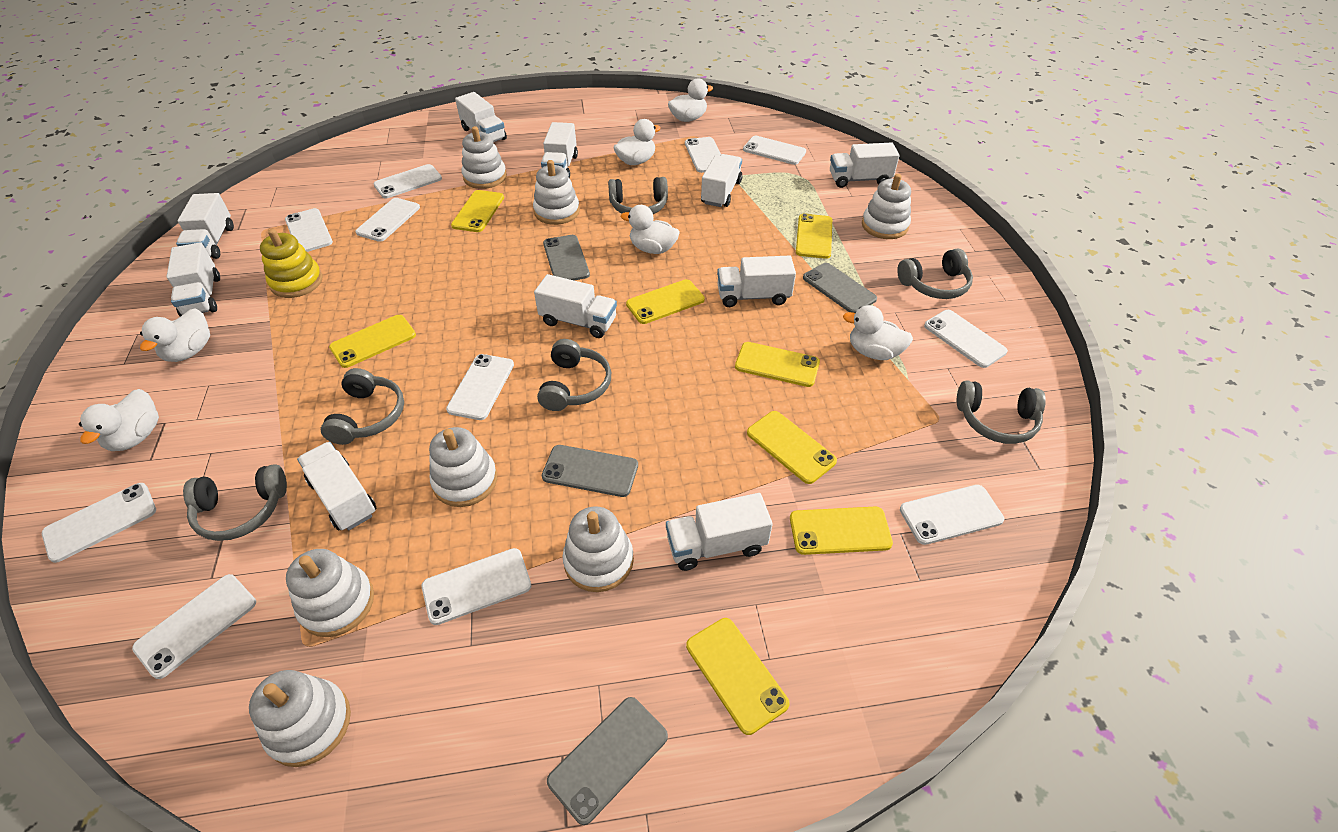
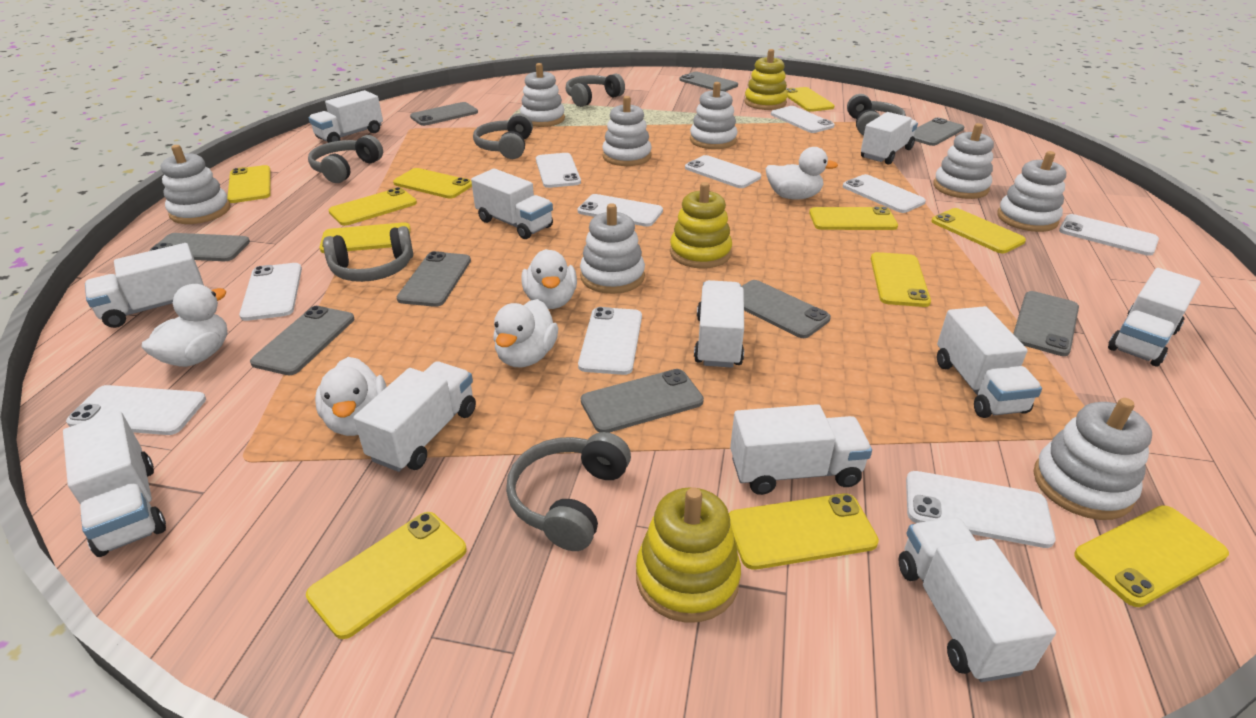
grey phone: 4 -> 9
white duck: 6 -> 5
white phone: 11 -> 10
white stacking toy: 7 -> 8
white truck: 10 -> 11
yellow phone: 8 -> 11
yellow stacking toy: 1 -> 3

